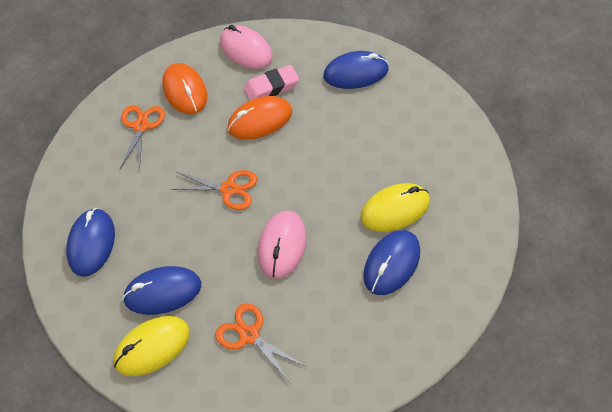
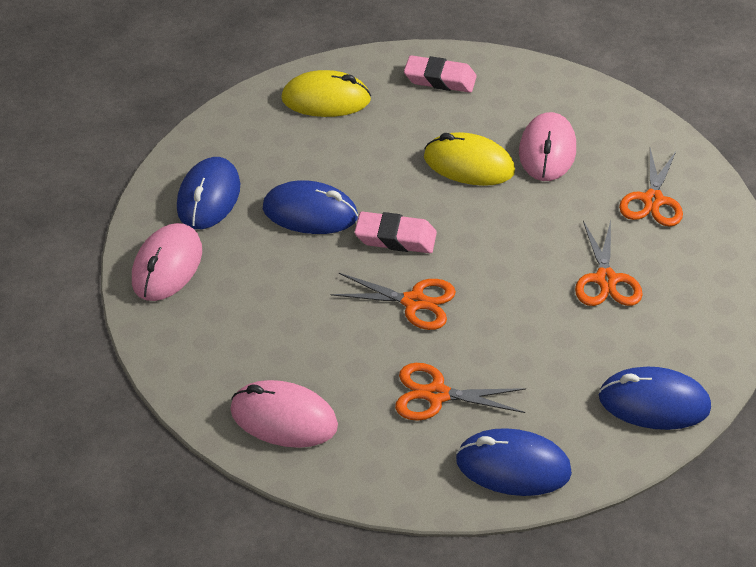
orange mouse: 2 -> 0
orange scissors: 3 -> 4
pink eraser: 1 -> 2
pink mouse: 2 -> 3

